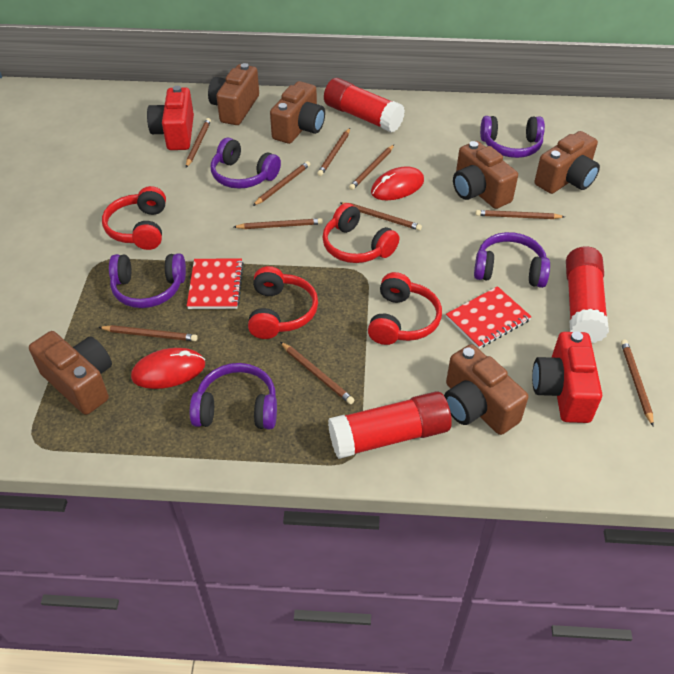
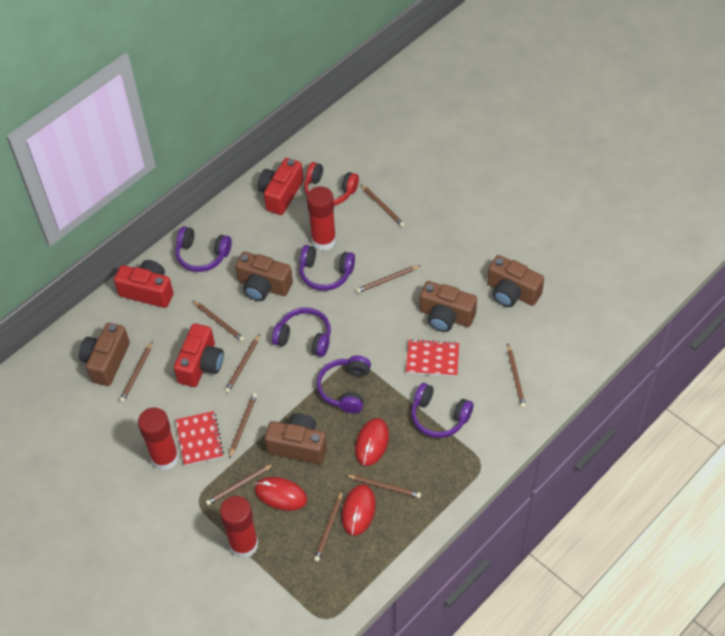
brown camera: 6 -> 5
red camera: 2 -> 3
red headphones: 4 -> 1
red mouse: 2 -> 3

